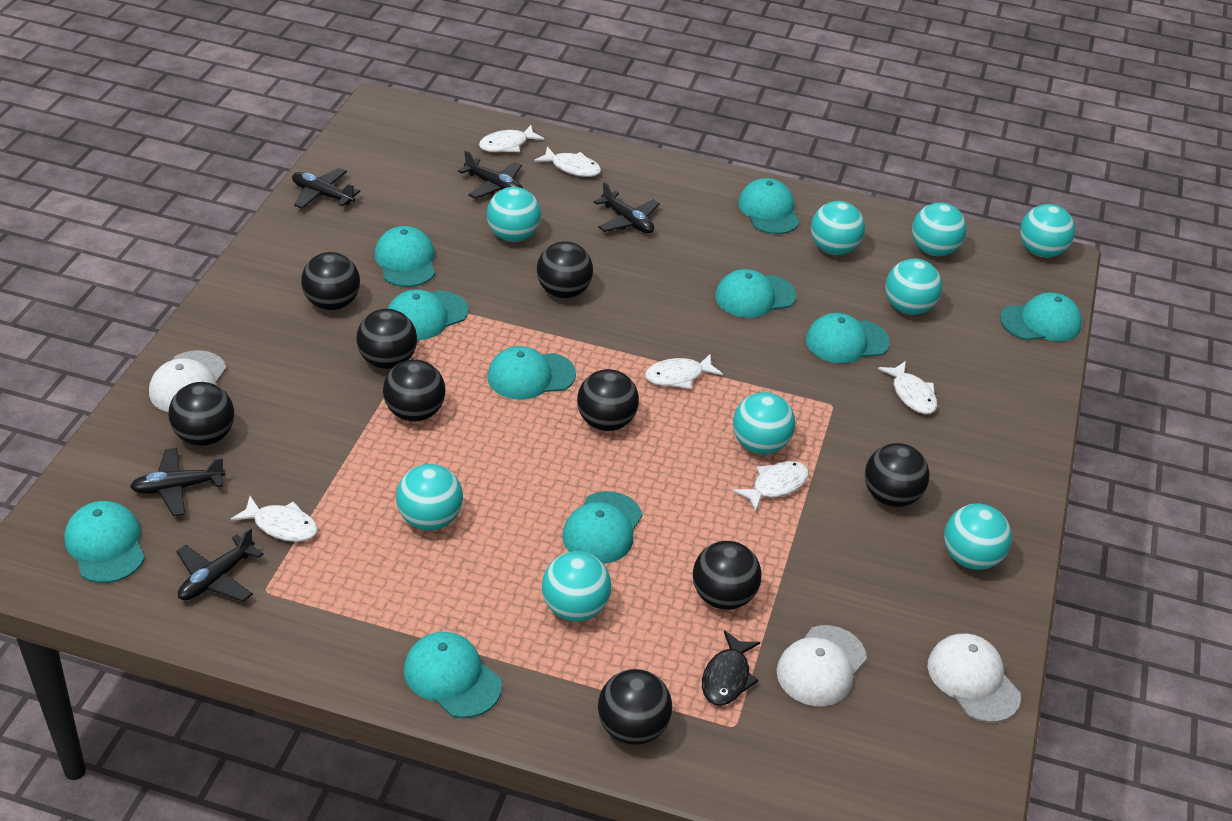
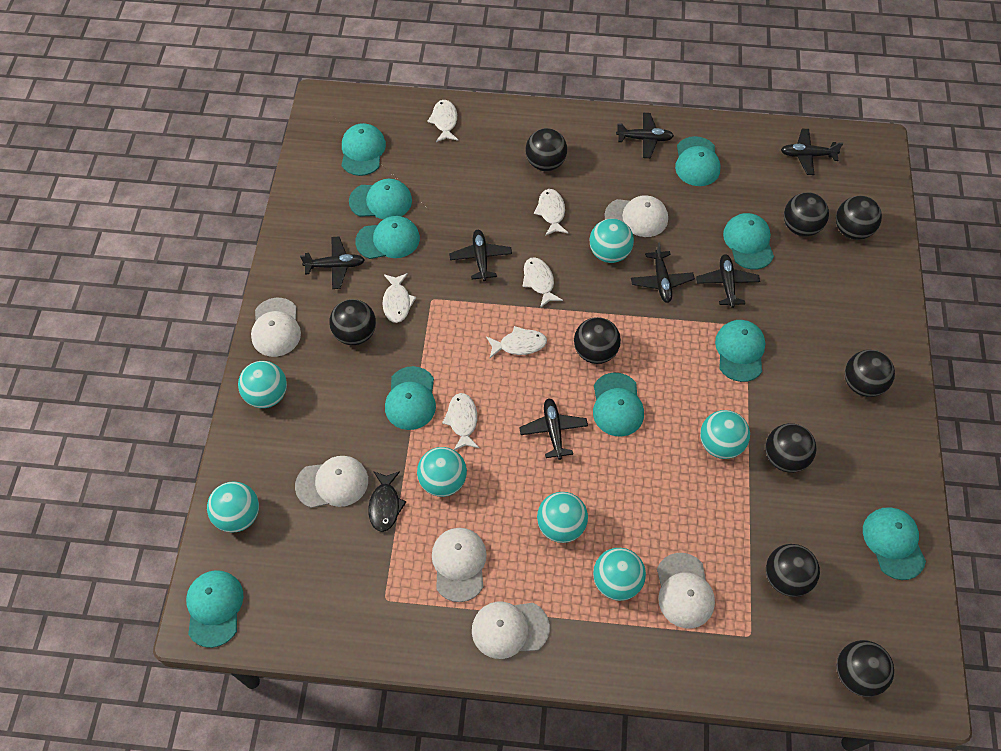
black plane: 5 -> 7
turquoise ball: 9 -> 7
white cap: 3 -> 6

